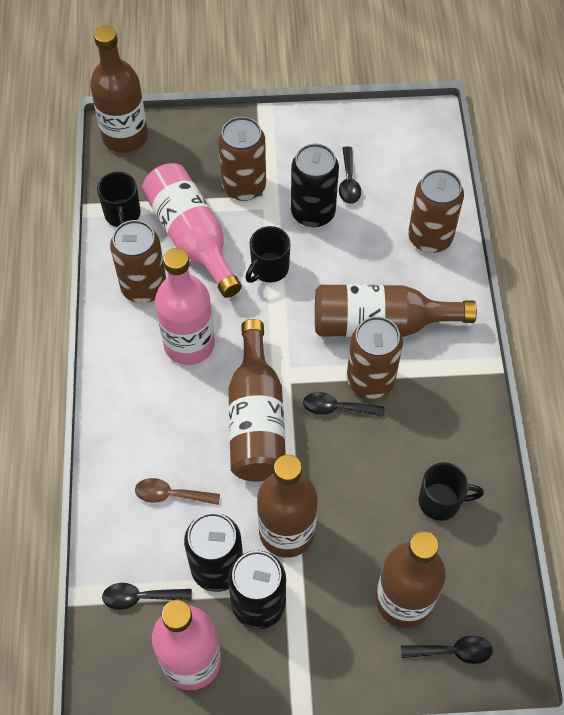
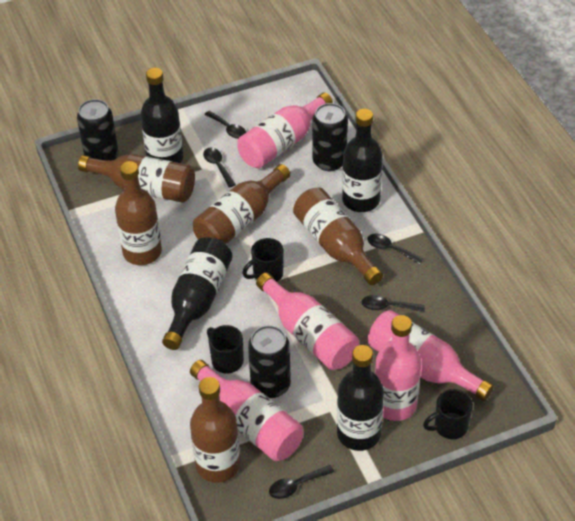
black bottle: 0 -> 4
black spoon: 4 -> 5
brown can: 4 -> 0
brown spoon: 1 -> 0
pink bottle: 3 -> 5

